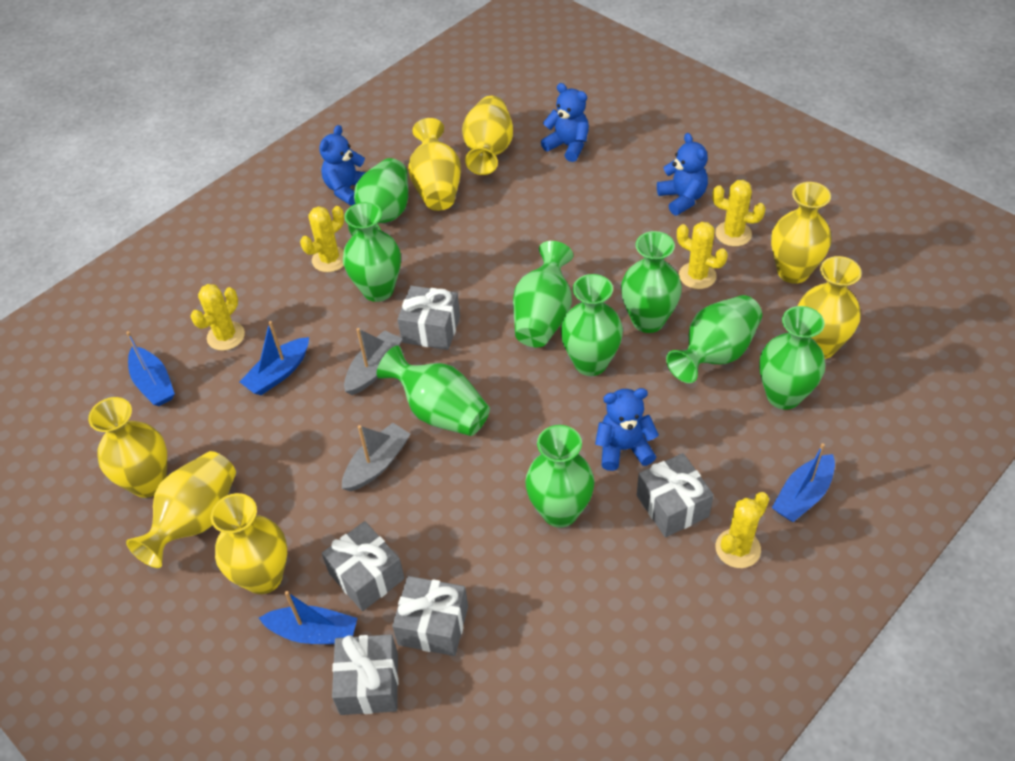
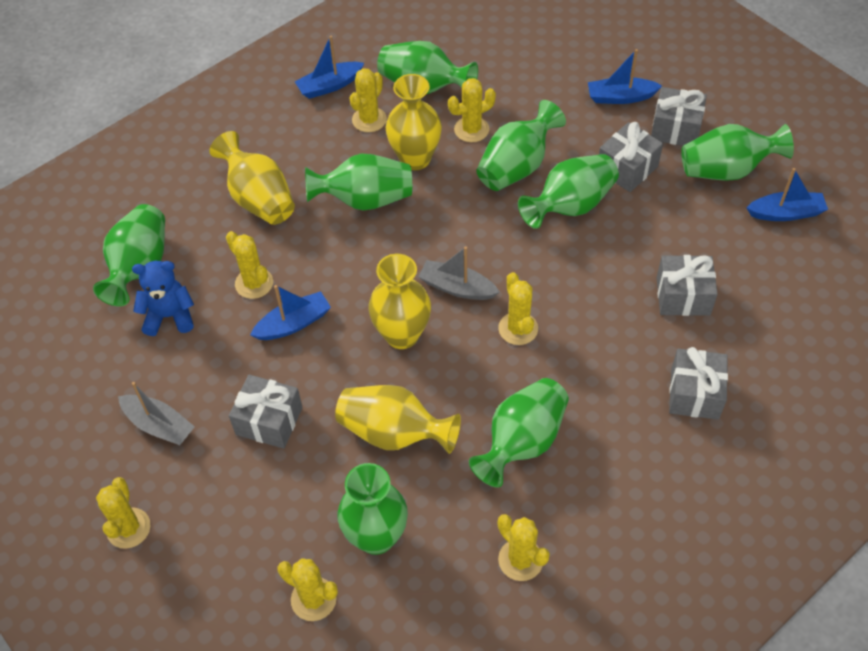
blue teddy bear: 4 -> 1
green vase: 9 -> 8
yellow cactus: 5 -> 7
yellow vase: 7 -> 4

